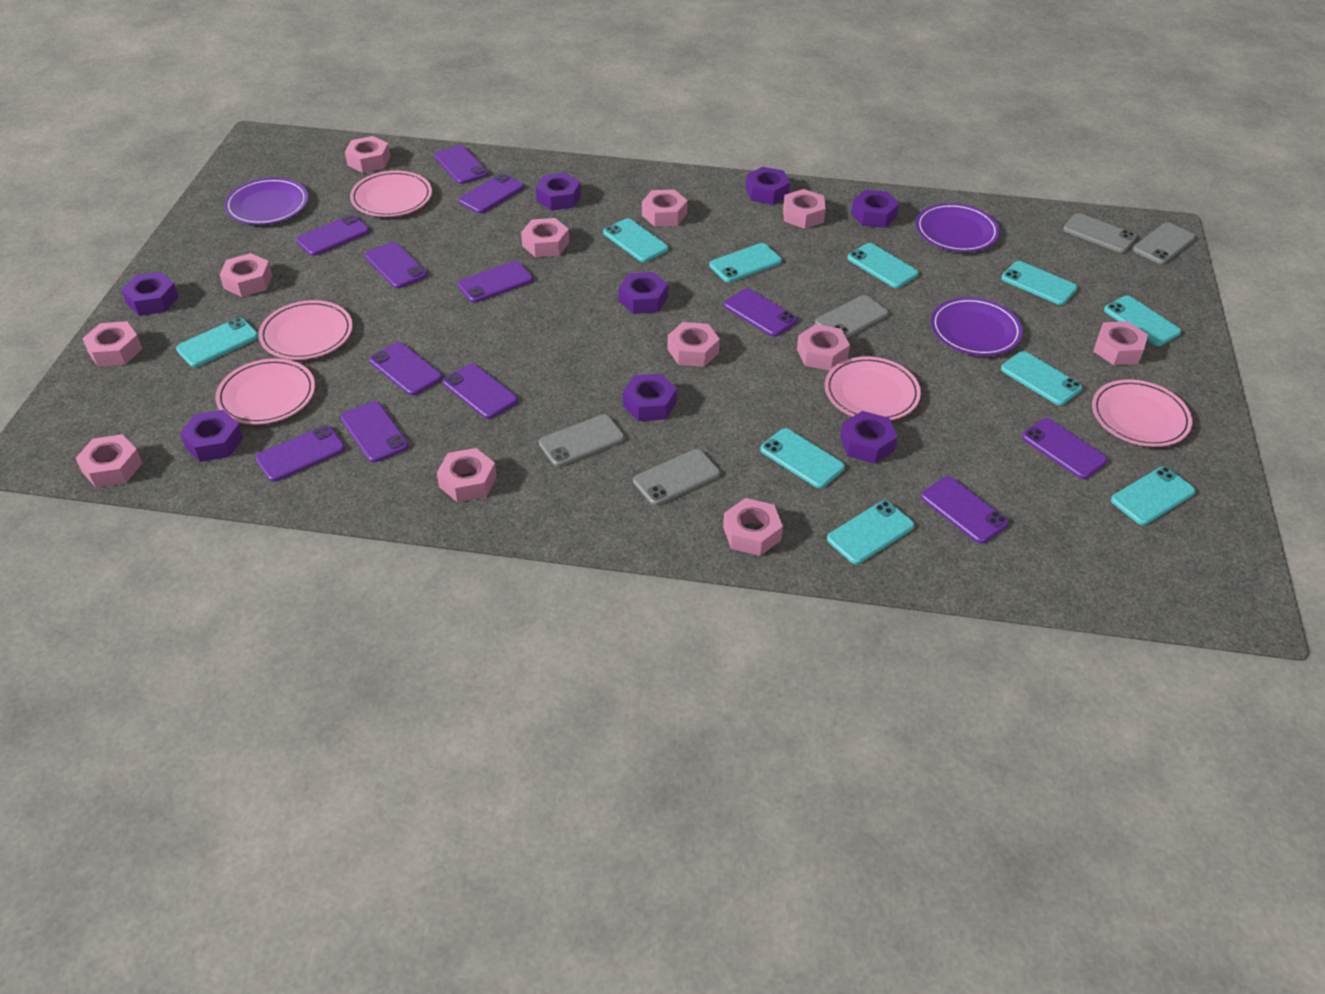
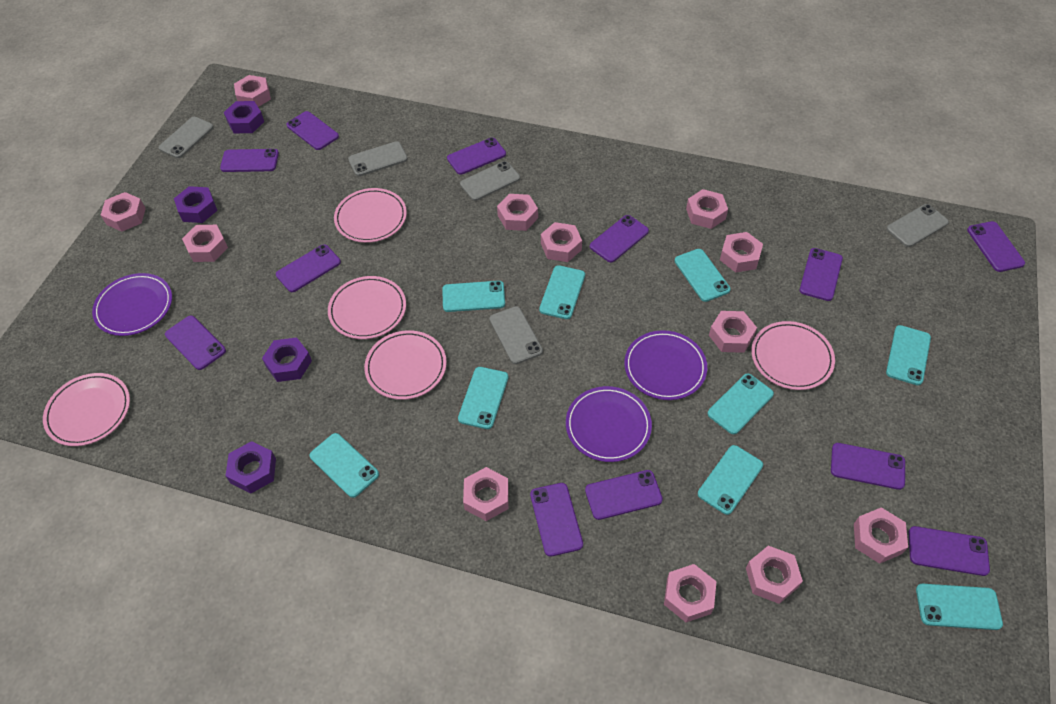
purple nut: 8 -> 4
turquoise phone: 10 -> 9

